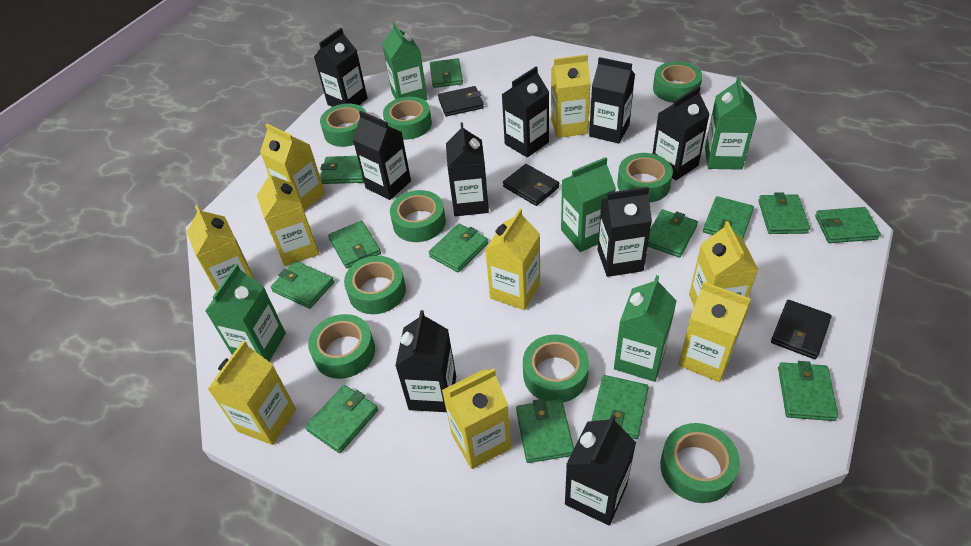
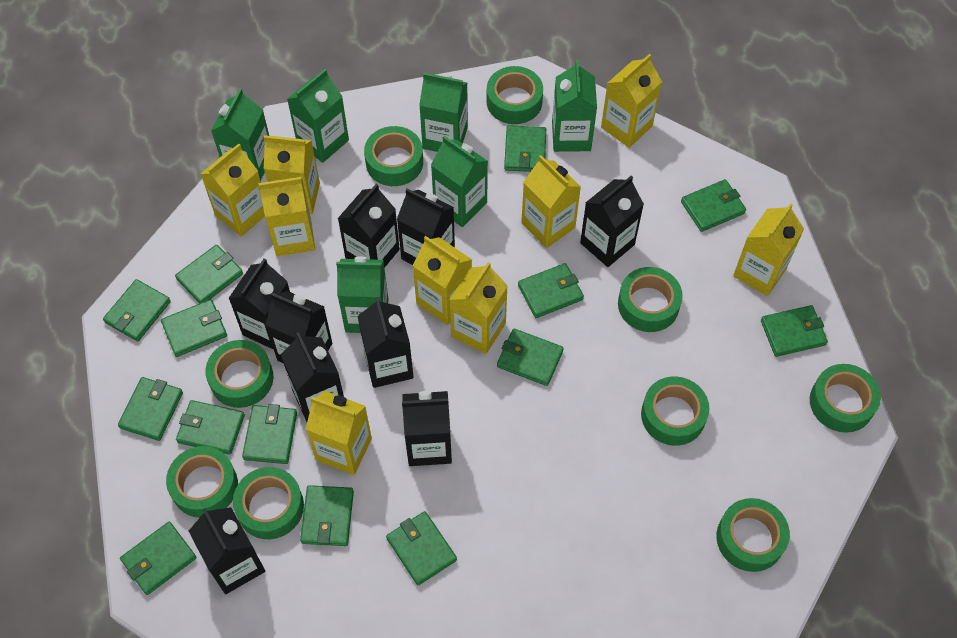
black wallet: 3 -> 0
green carton: 5 -> 6
green wallet: 13 -> 14

